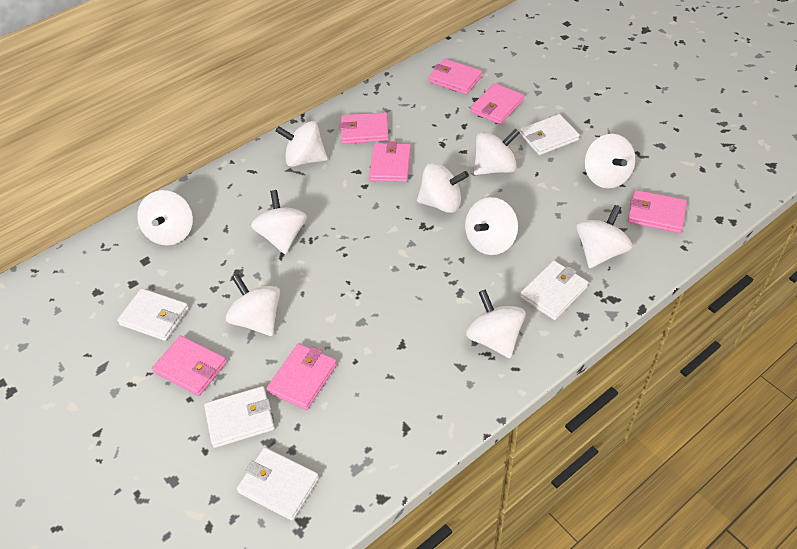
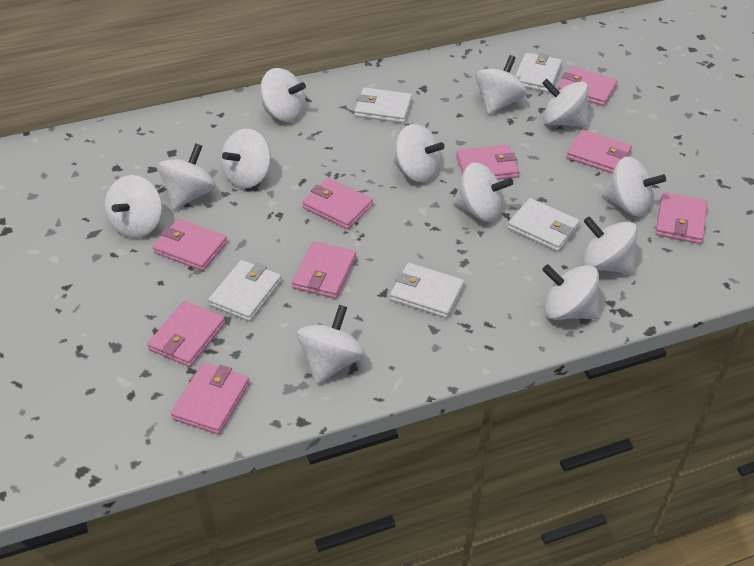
pink wallet: 7 -> 9
white spinning top: 10 -> 12

